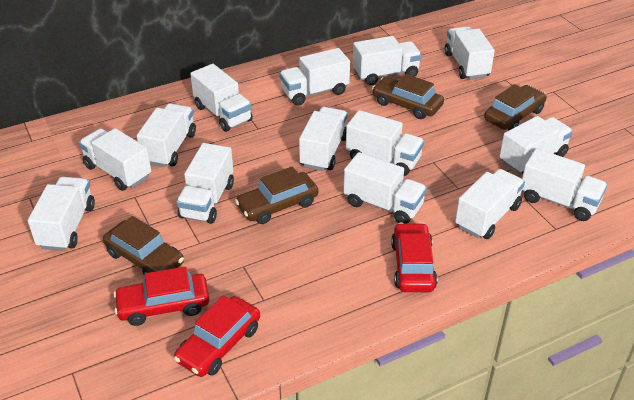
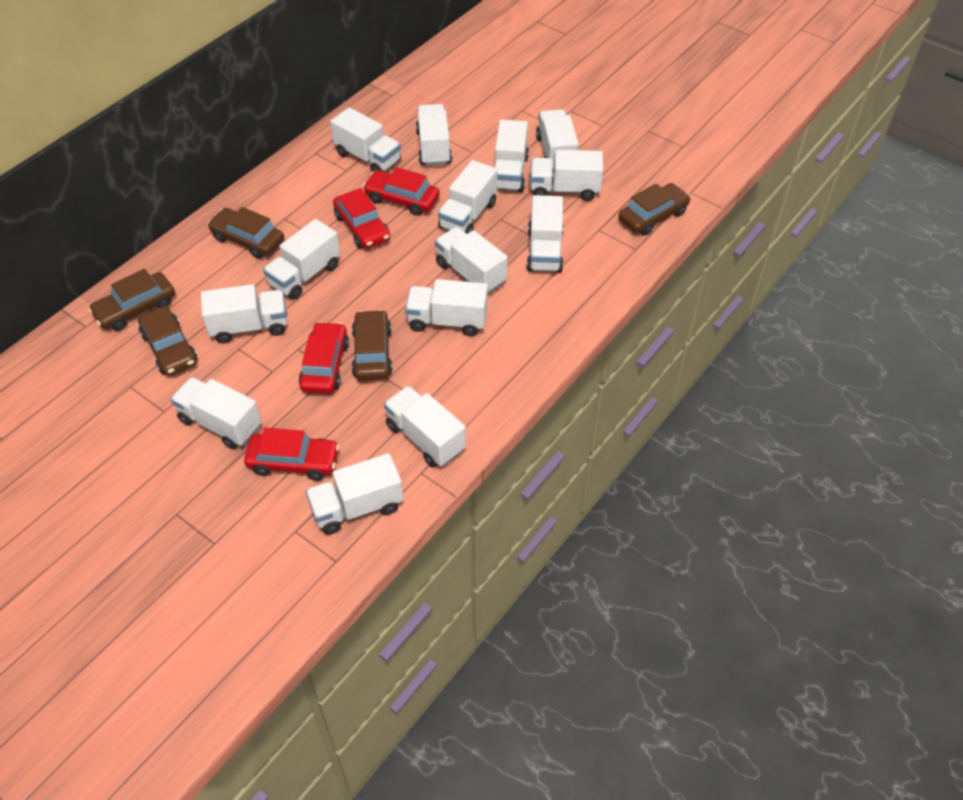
brown car: 4 -> 5
red car: 3 -> 4

